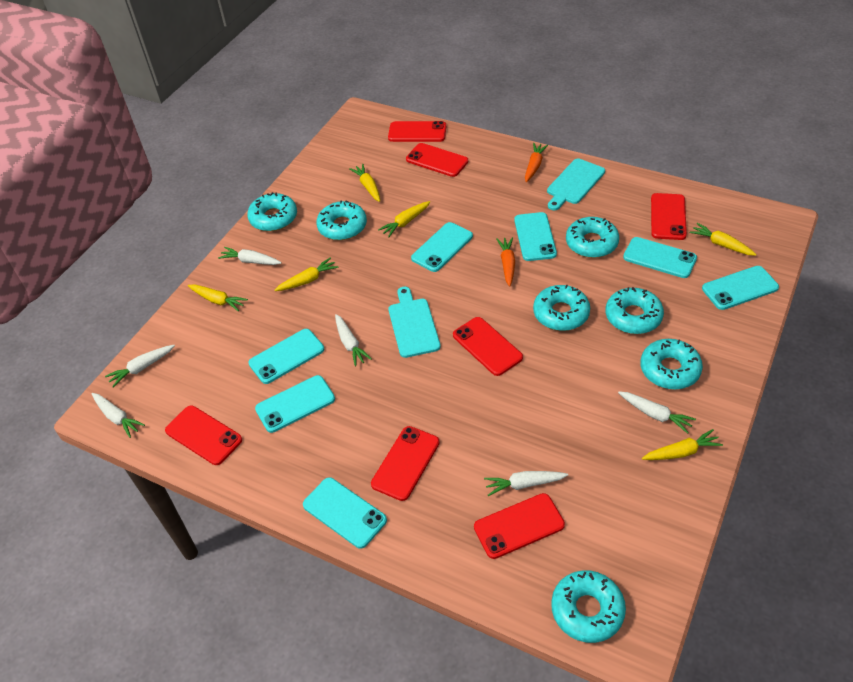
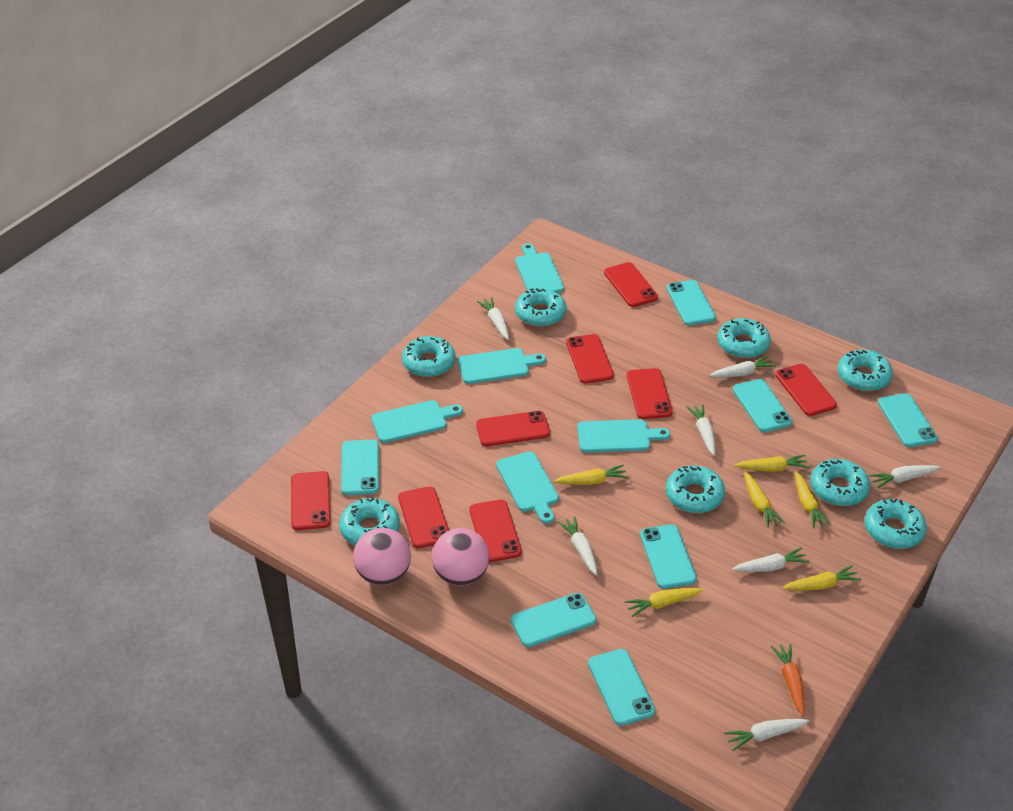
orange carrot: 2 -> 1
pink ball: 0 -> 2
red phone: 7 -> 8
turquoise cutting board: 2 -> 5
turquoise donut: 7 -> 8
white carrot: 6 -> 7

